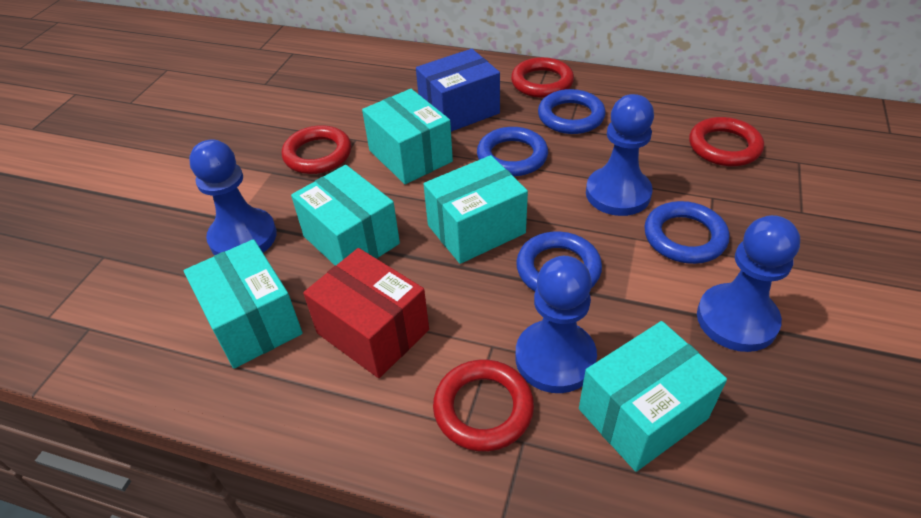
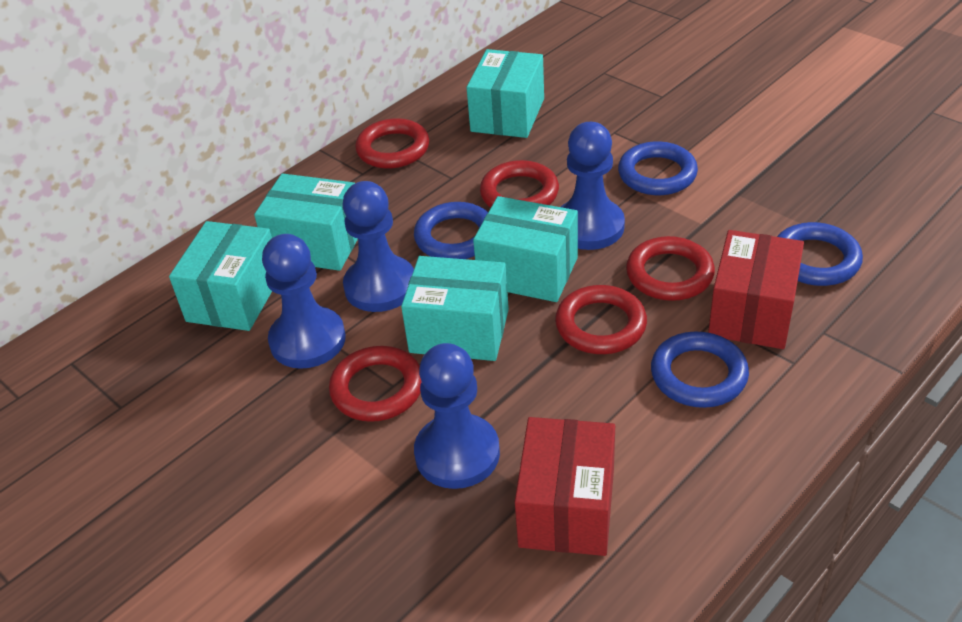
blue box: 1 -> 0
red box: 1 -> 2
red ring: 4 -> 5

